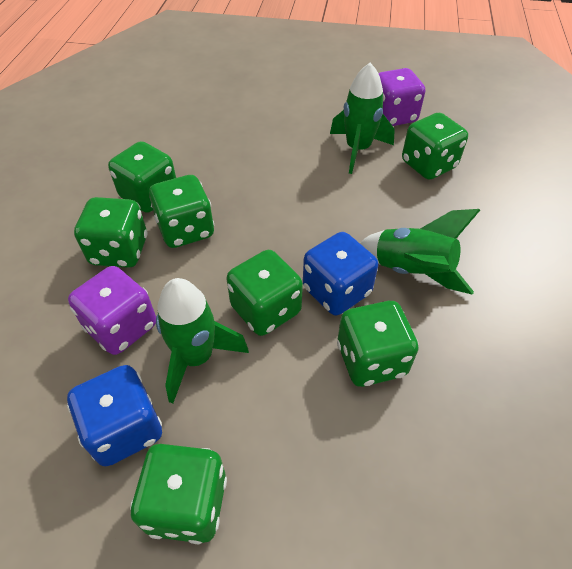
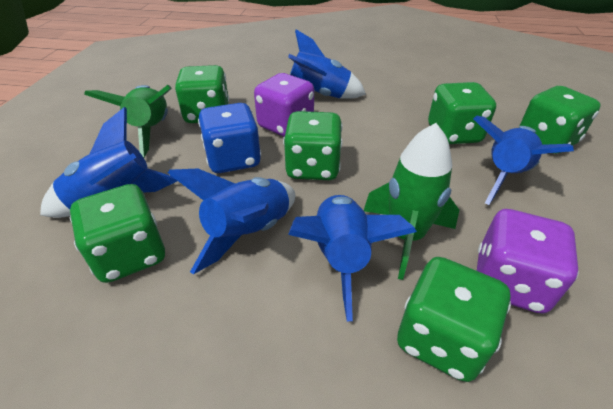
blue dice: 2 -> 1
blue rocket: 0 -> 5
green dice: 7 -> 6
green rocket: 3 -> 2

